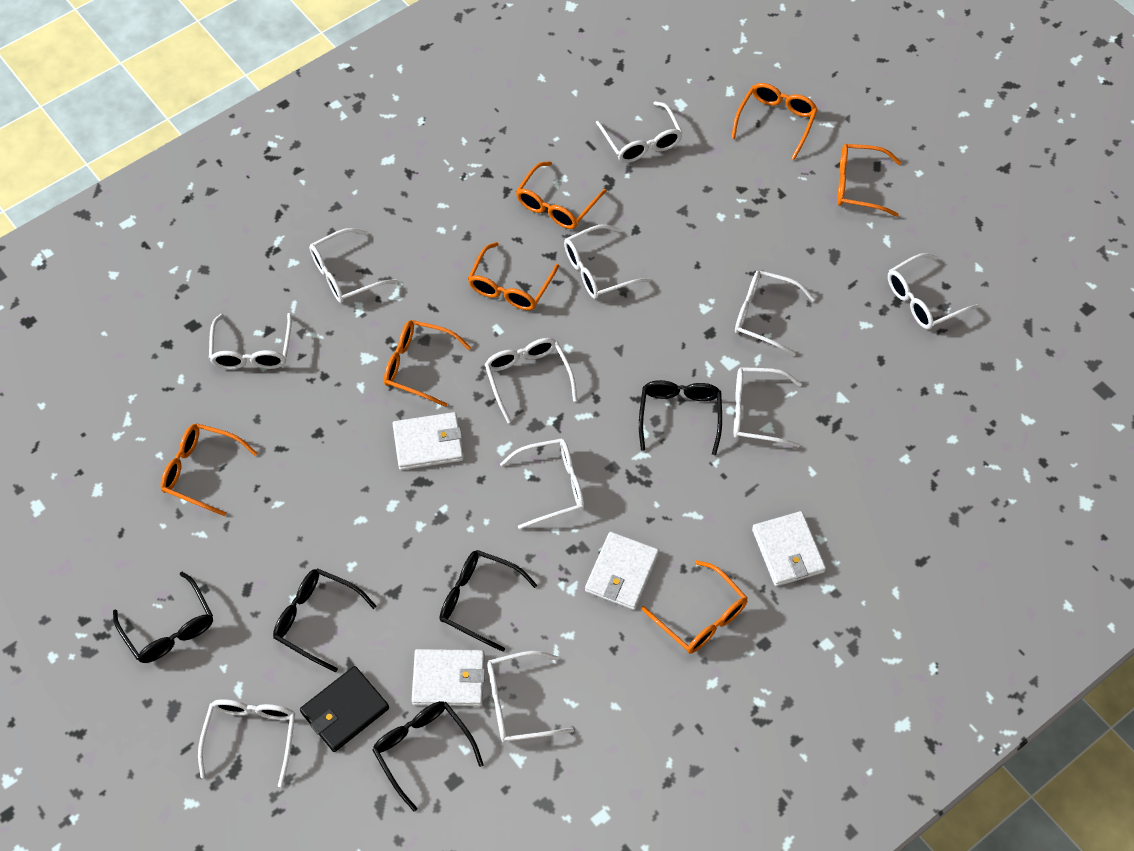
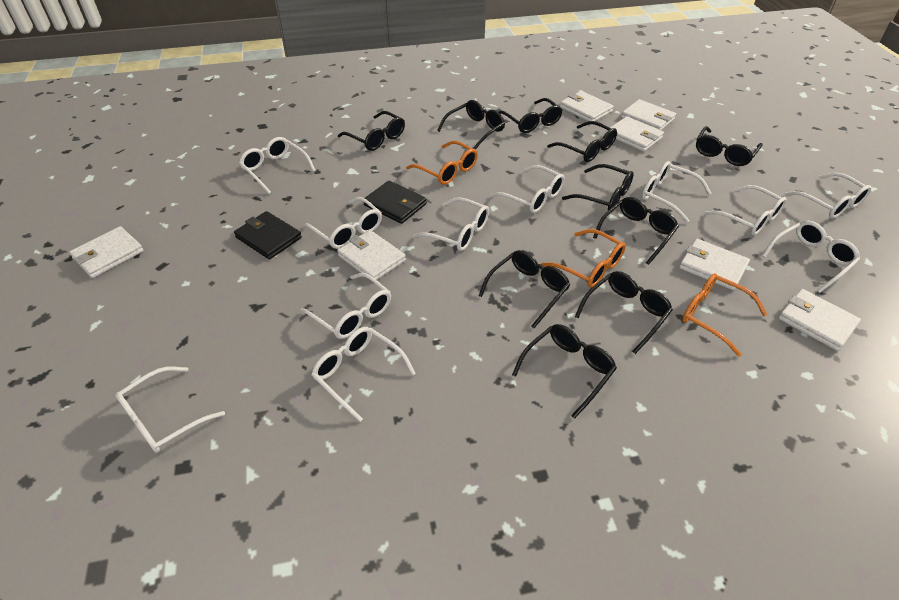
black glasses: 5 -> 10
black wallet: 1 -> 2
orange glasses: 7 -> 3
white wallet: 4 -> 7

